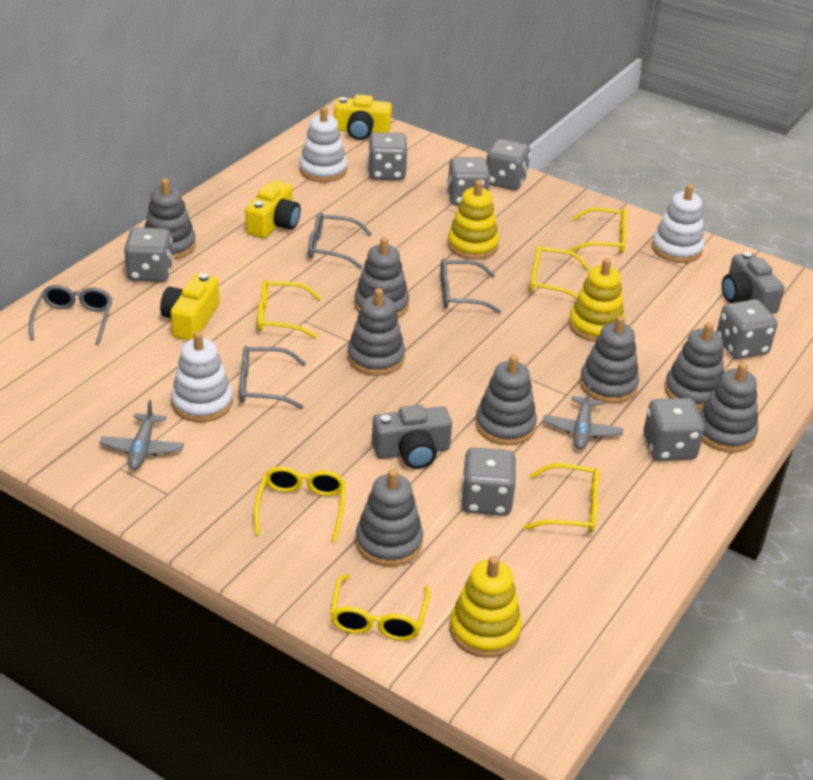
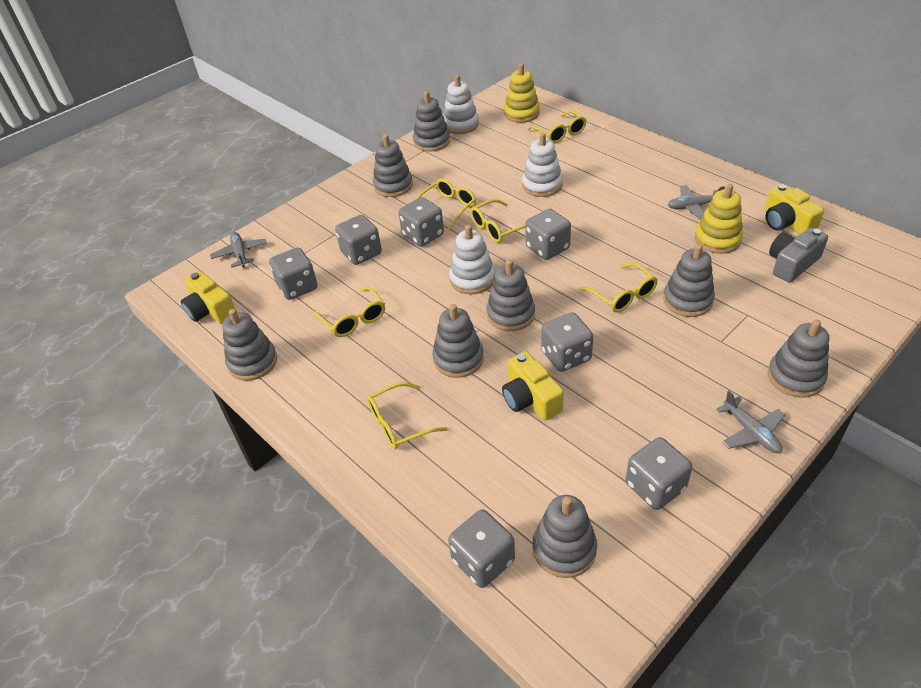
grey camera: 2 -> 1
grey glasses: 4 -> 0
grey plane: 2 -> 3
yellow stacking toy: 3 -> 2

